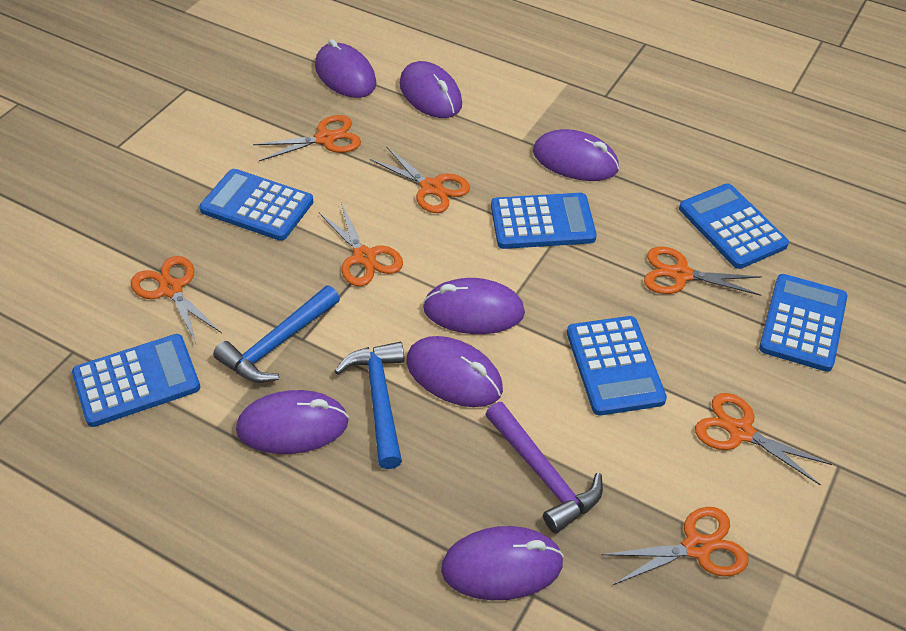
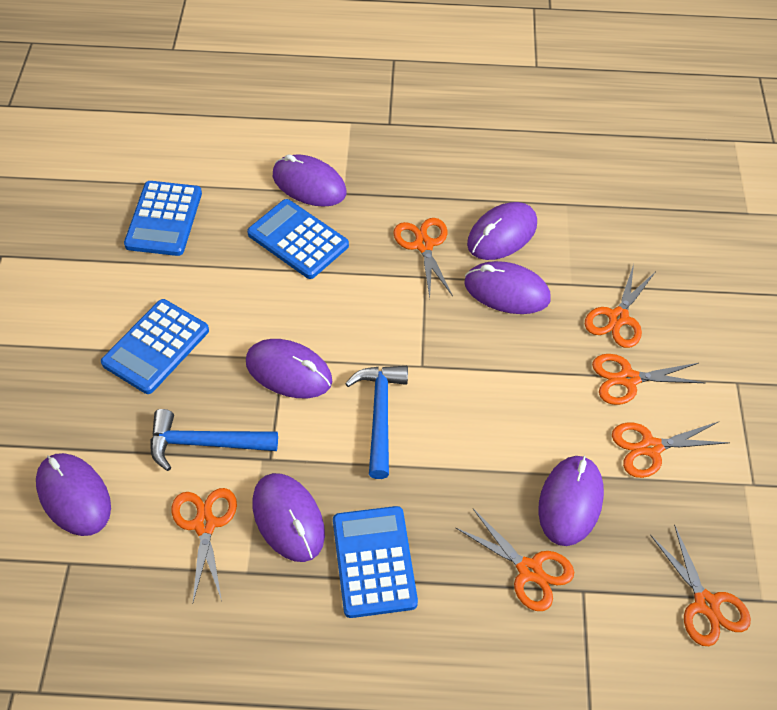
blue calculator: 6 -> 4
purple hammer: 1 -> 0

